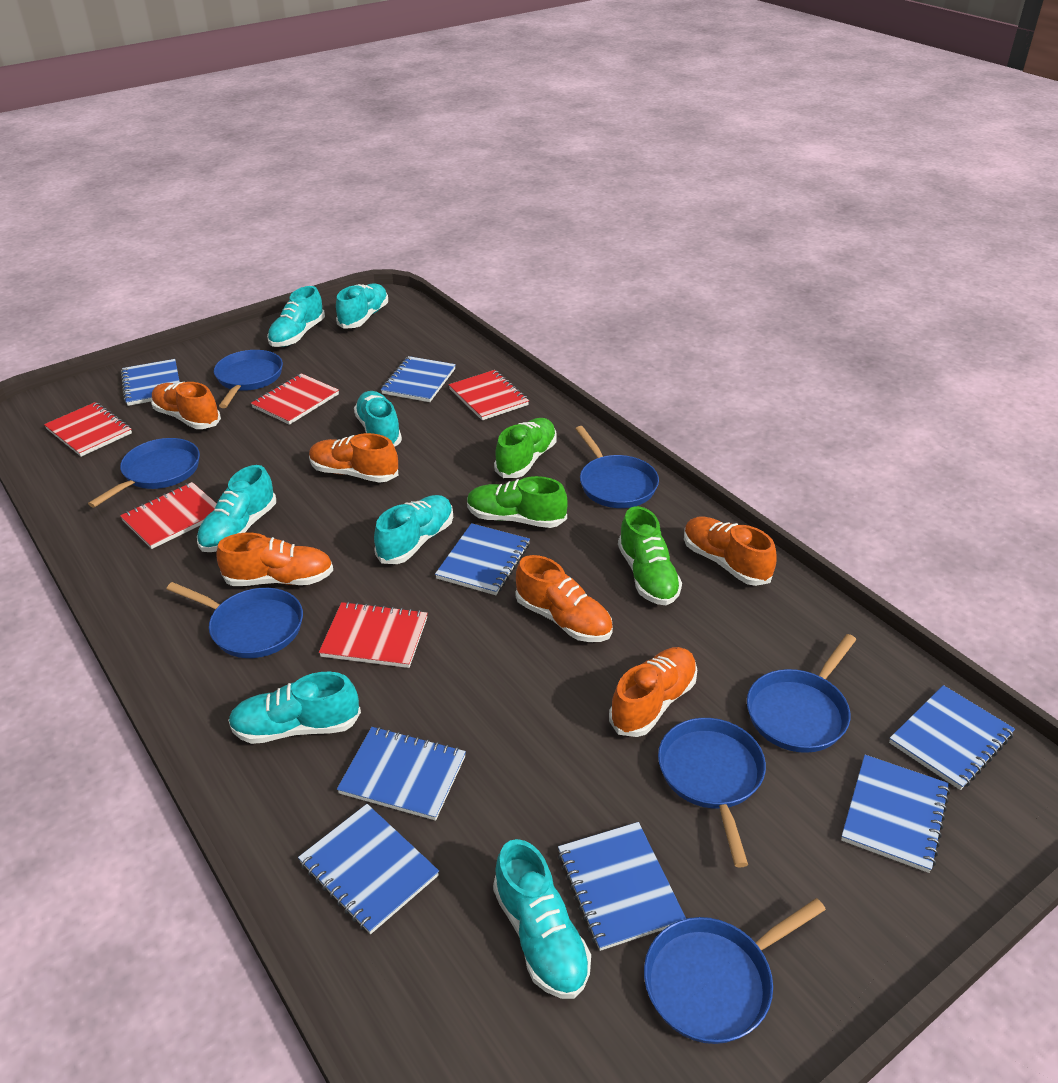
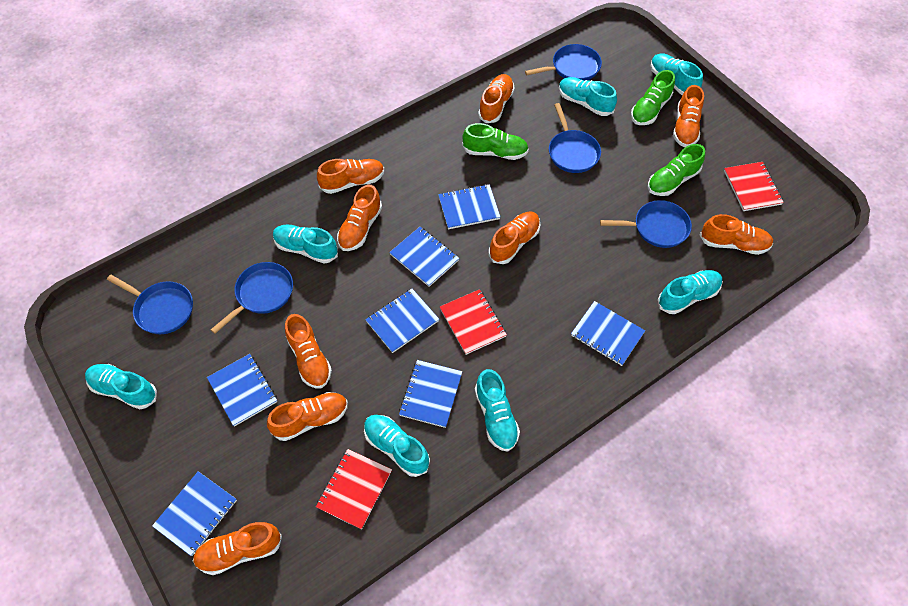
blue notebook: 8 -> 7
blue pan: 7 -> 5
orange shoe: 6 -> 9
red notebook: 5 -> 3

